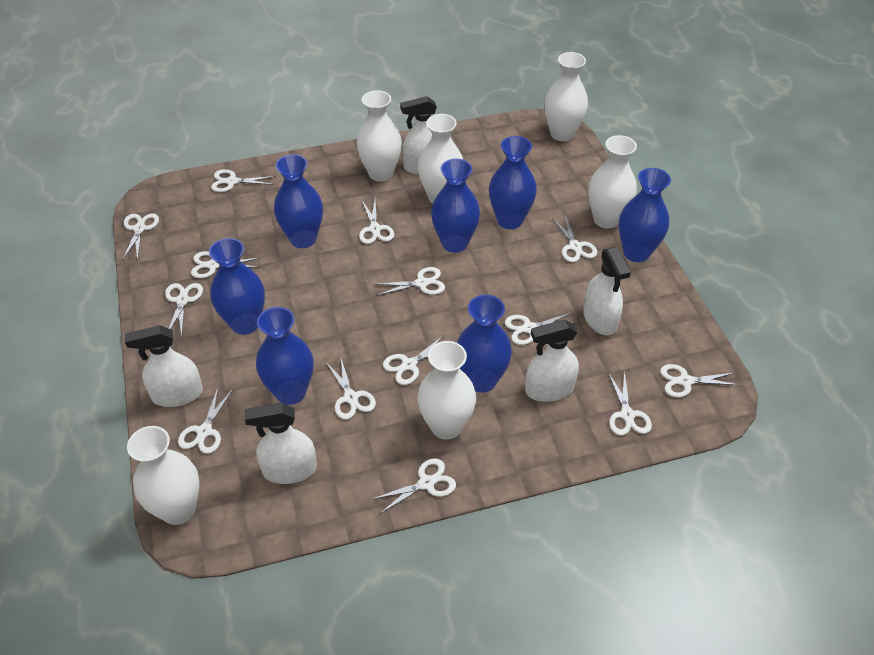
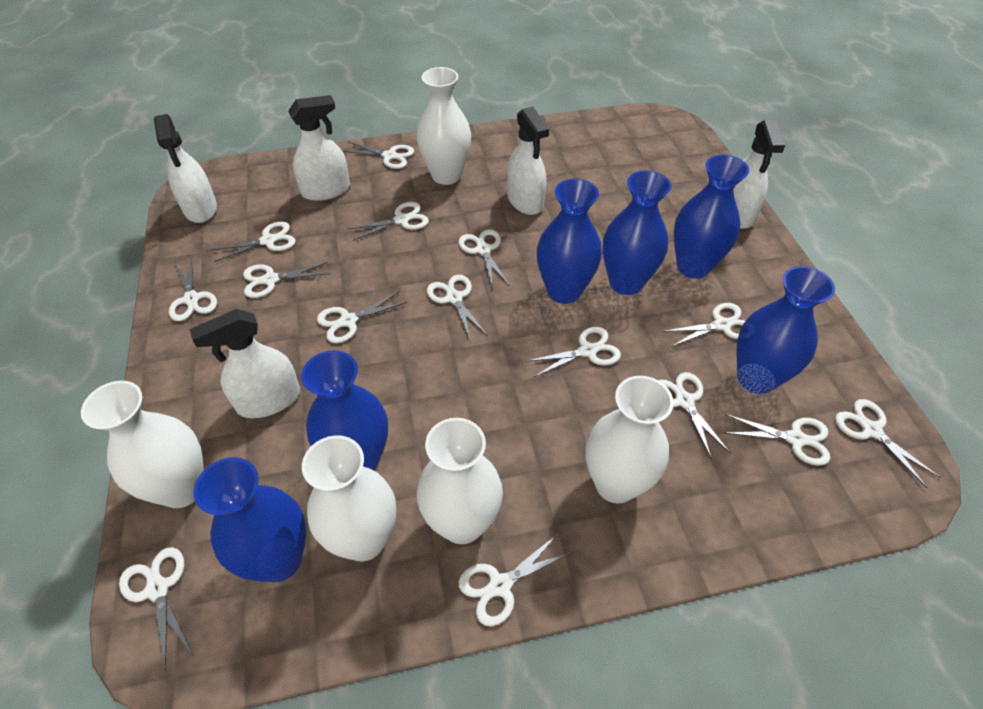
blue vase: 7 -> 6
white scissors: 14 -> 15
white vase: 6 -> 5

